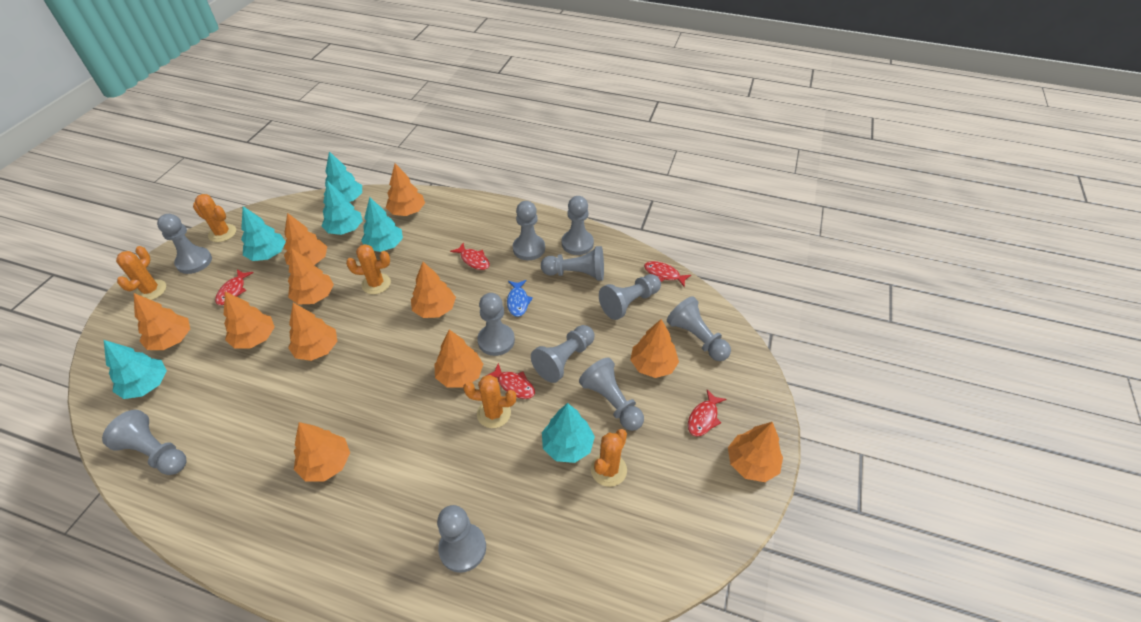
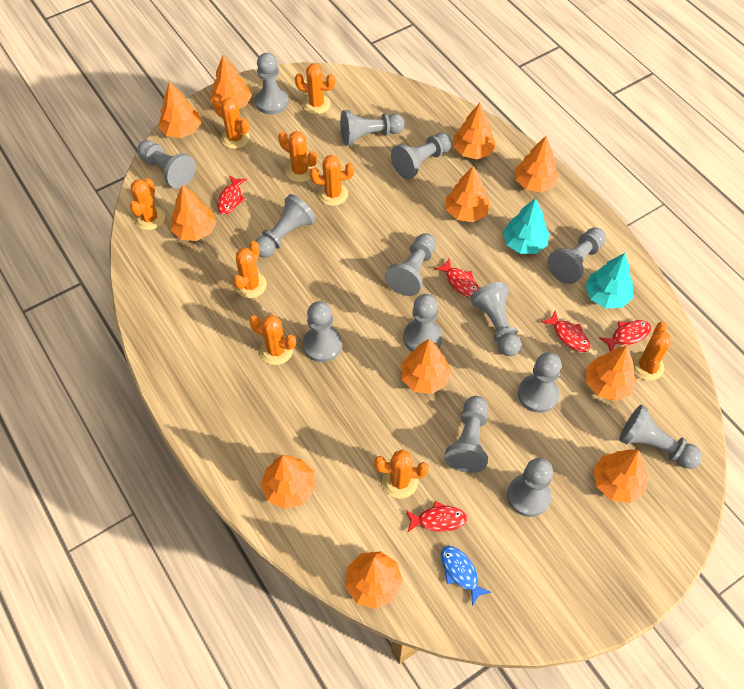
grey pawn: 11 -> 14
orange cactus: 5 -> 9
turquoise tree: 6 -> 2

